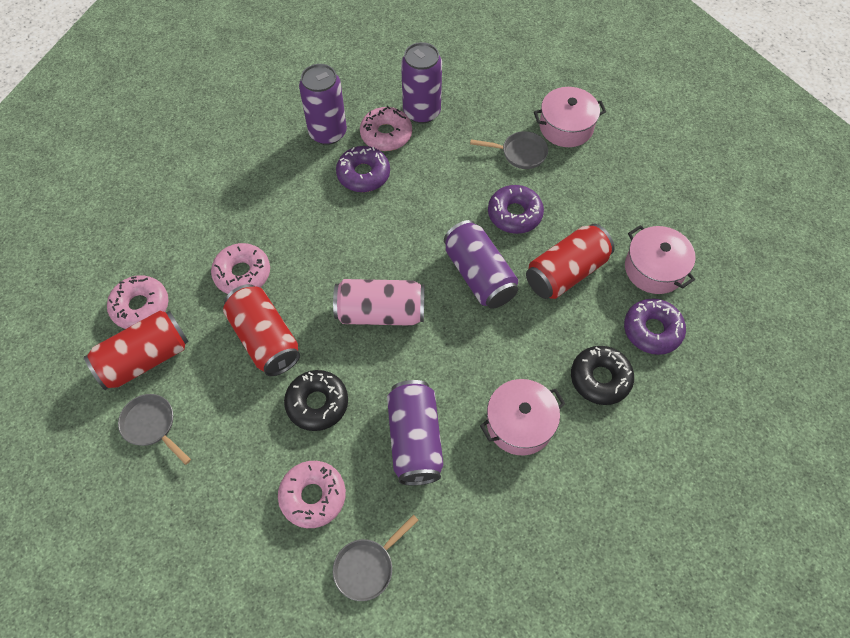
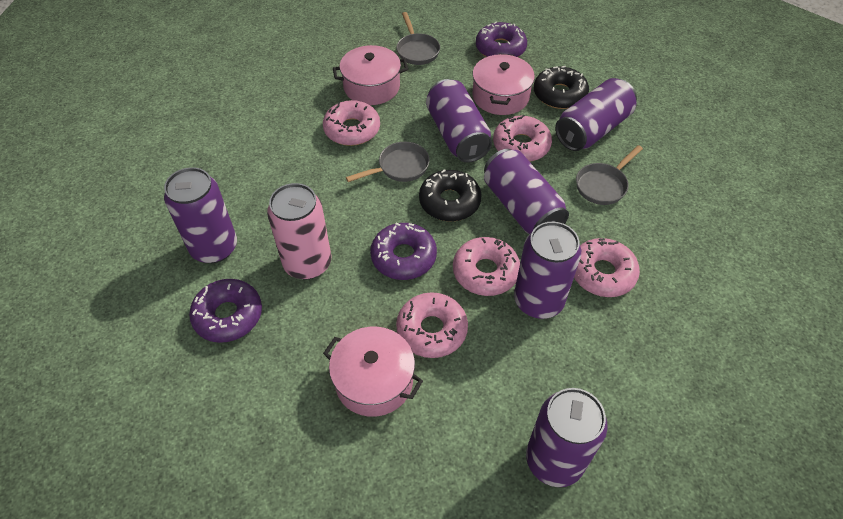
pink donut: 4 -> 5
purple can: 4 -> 6
red can: 3 -> 0

